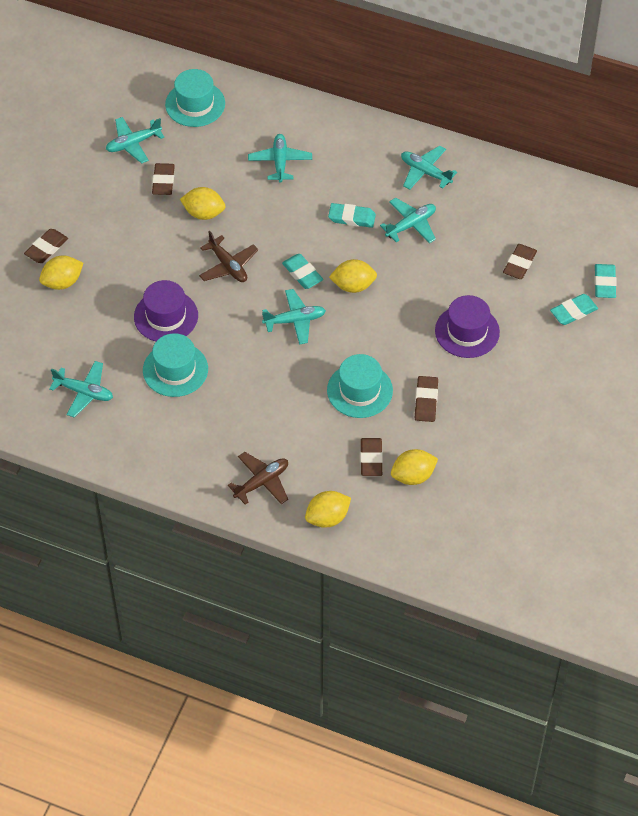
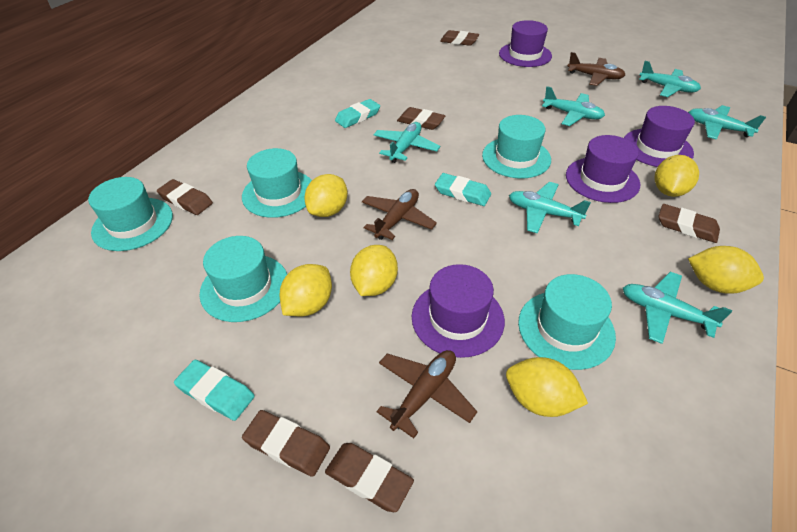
brown eraser: 5 -> 6
brown plane: 2 -> 3
purple hat: 2 -> 4
turquoise eraser: 4 -> 3
turquoise hat: 3 -> 5
yellow lemon: 5 -> 6

